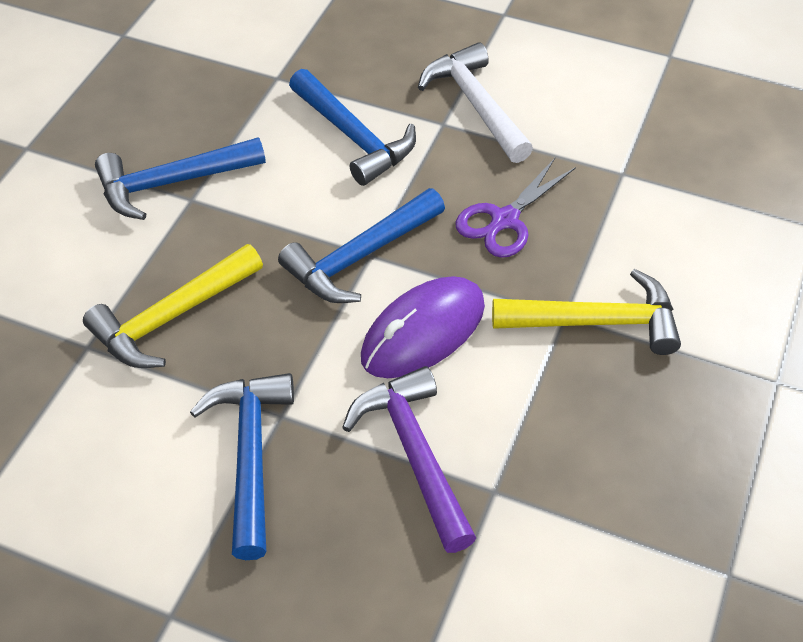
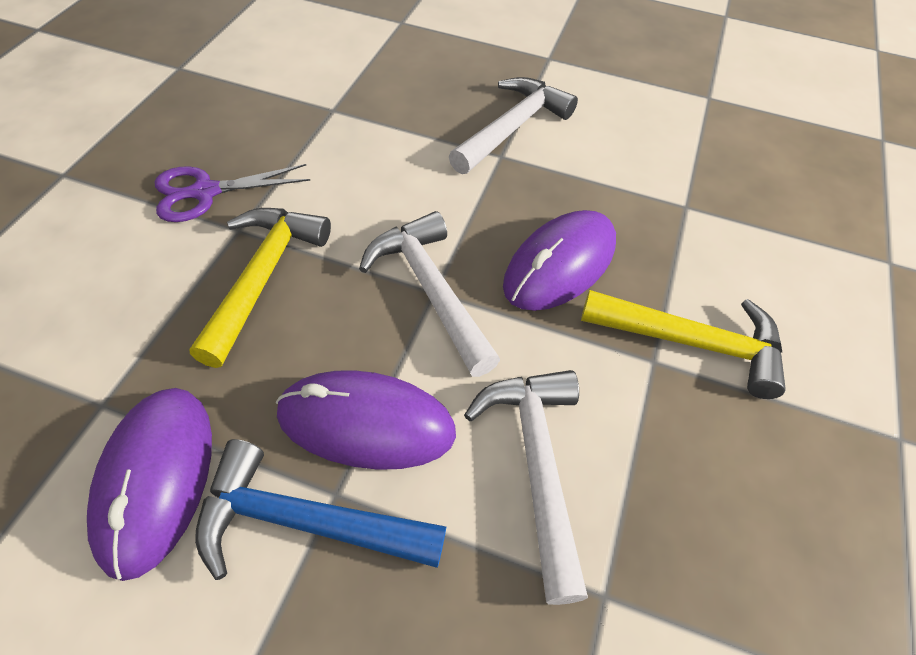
blue hammer: 4 -> 1
purple hammer: 1 -> 0
purple mouse: 1 -> 3
white hammer: 1 -> 3

